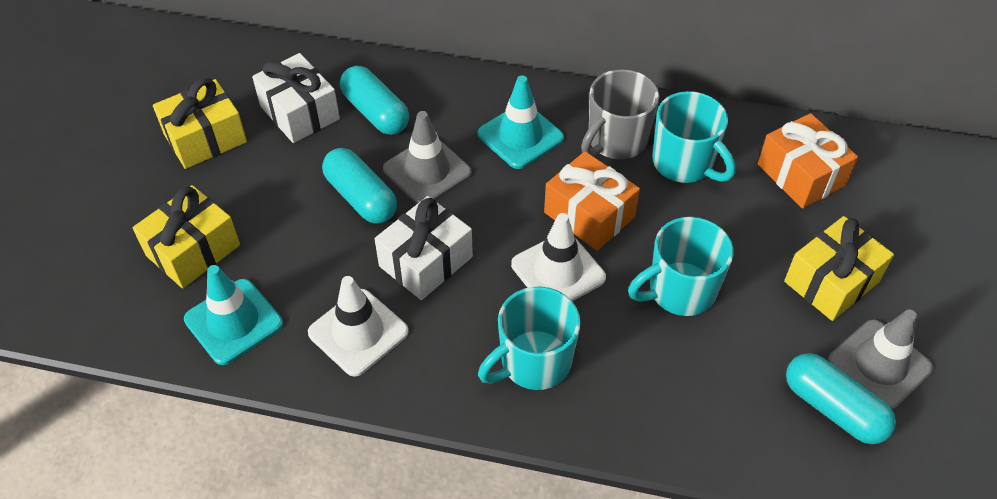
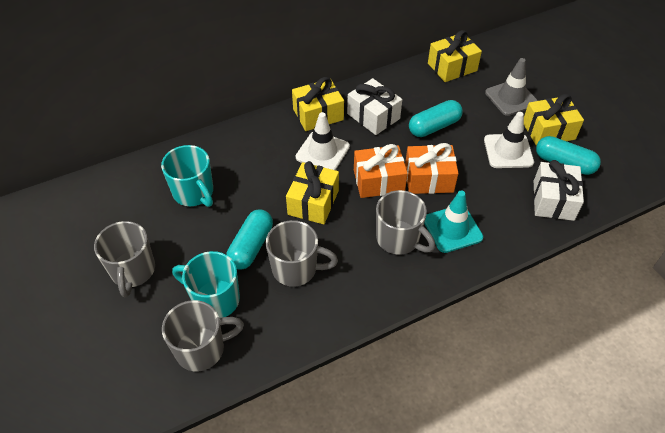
grey mug: 1 -> 4
grey traffic cone: 2 -> 1
turquoise mug: 3 -> 2
turquoise traffic cone: 2 -> 1
yellow gift: 3 -> 4

